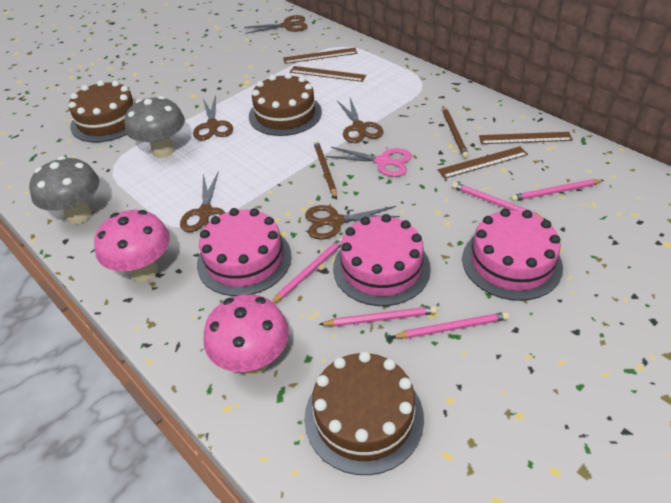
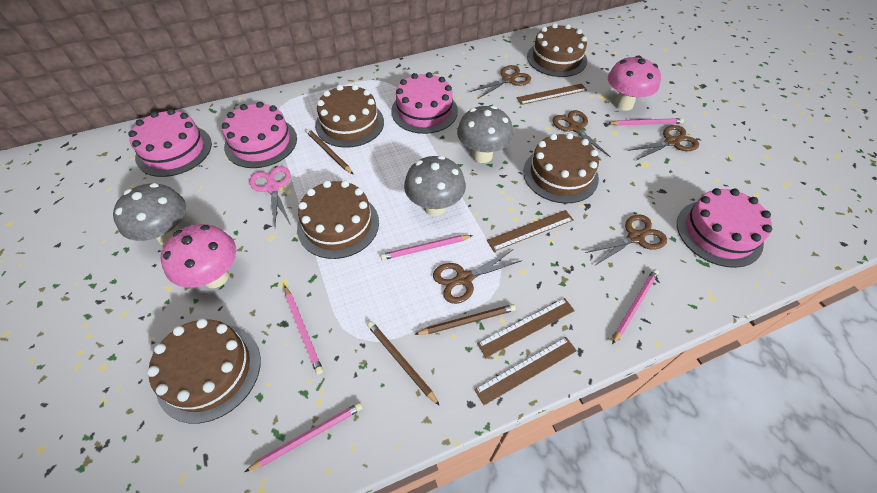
brown cake: 3 -> 5
brown pencil: 2 -> 3
grey mushroom: 2 -> 3
pink cake: 3 -> 4

